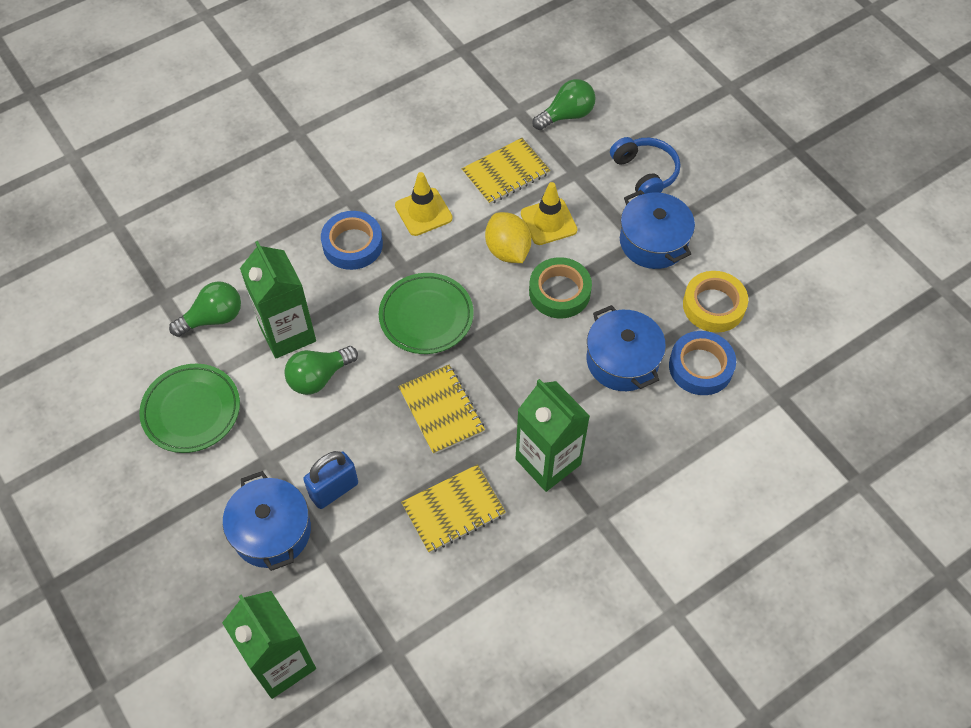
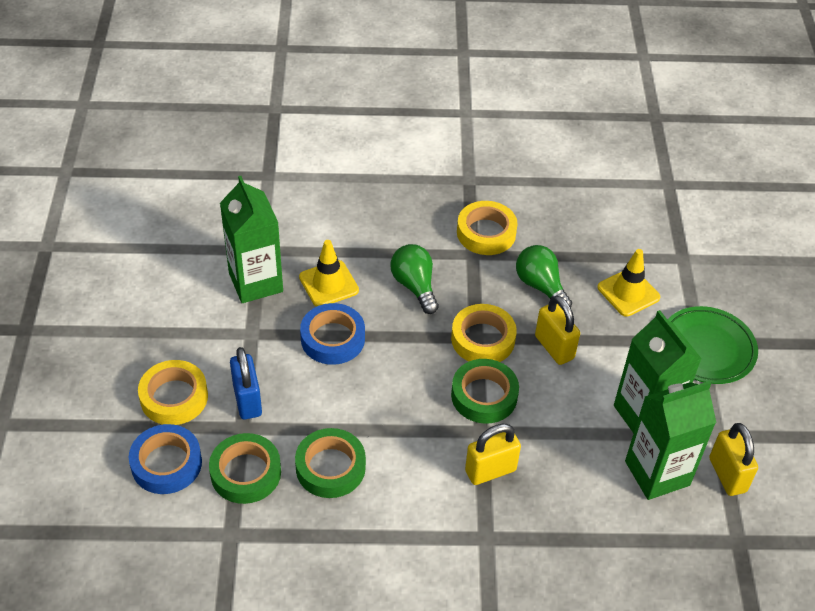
blue headphones: 1 -> 0
blue pot: 3 -> 0
green light bulb: 3 -> 2
green plate: 2 -> 1
green tape: 1 -> 3
yellow lemon: 1 -> 0
yellow notebook: 3 -> 0
yellow padlock: 0 -> 3
yellow tape: 1 -> 3

